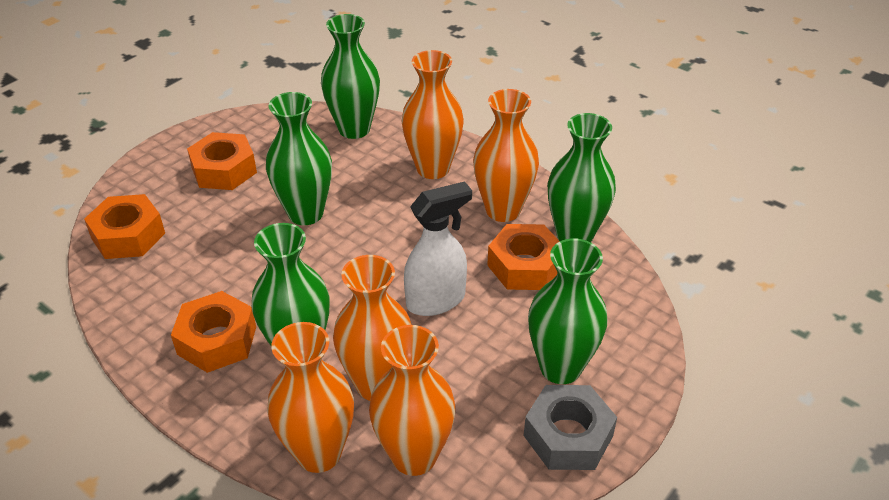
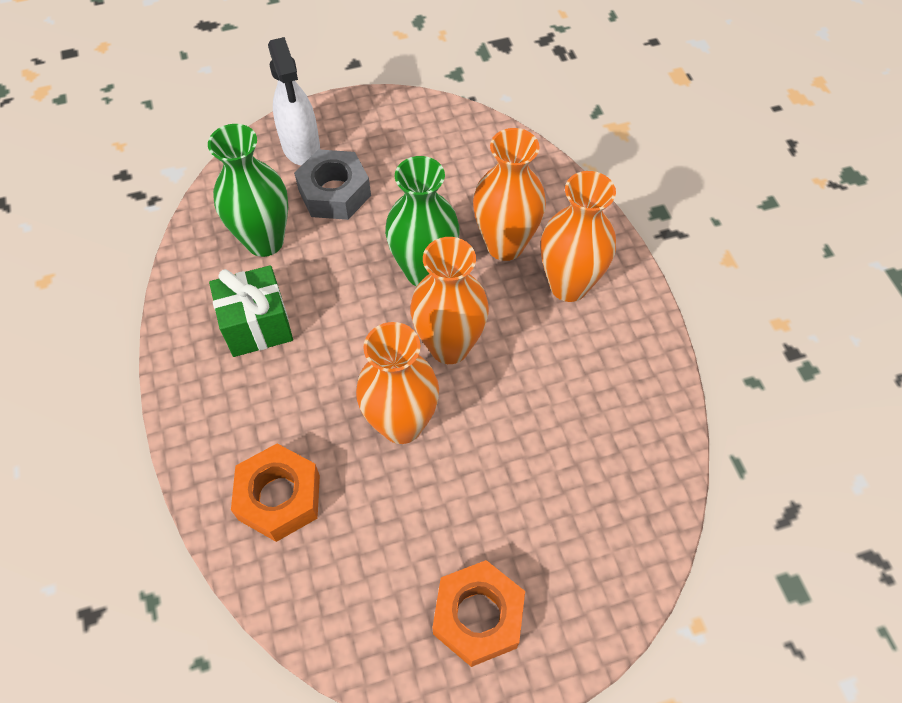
green gift: 0 -> 1
green vase: 5 -> 2
orange nut: 4 -> 2
orange vase: 5 -> 4

